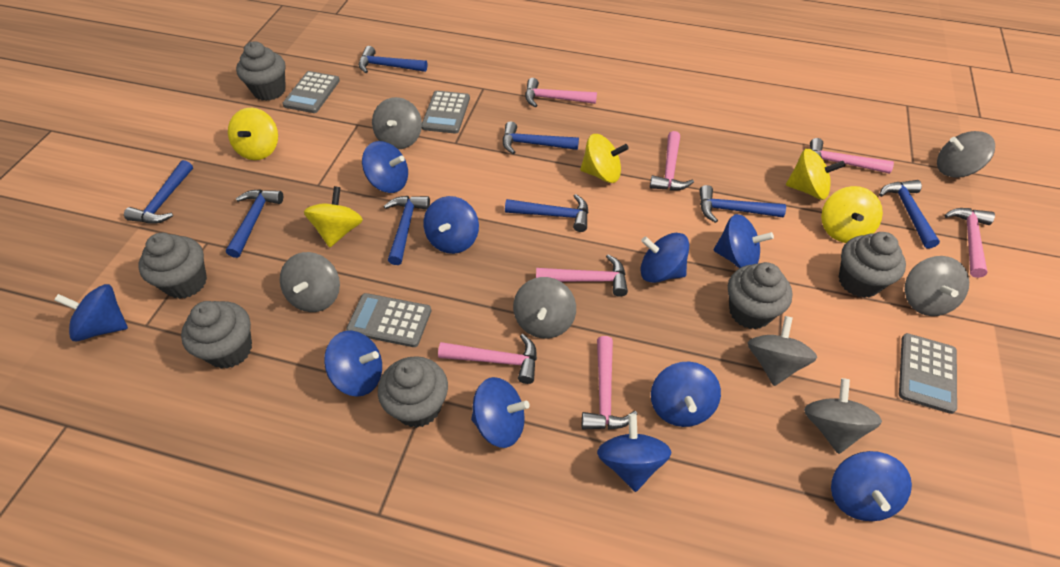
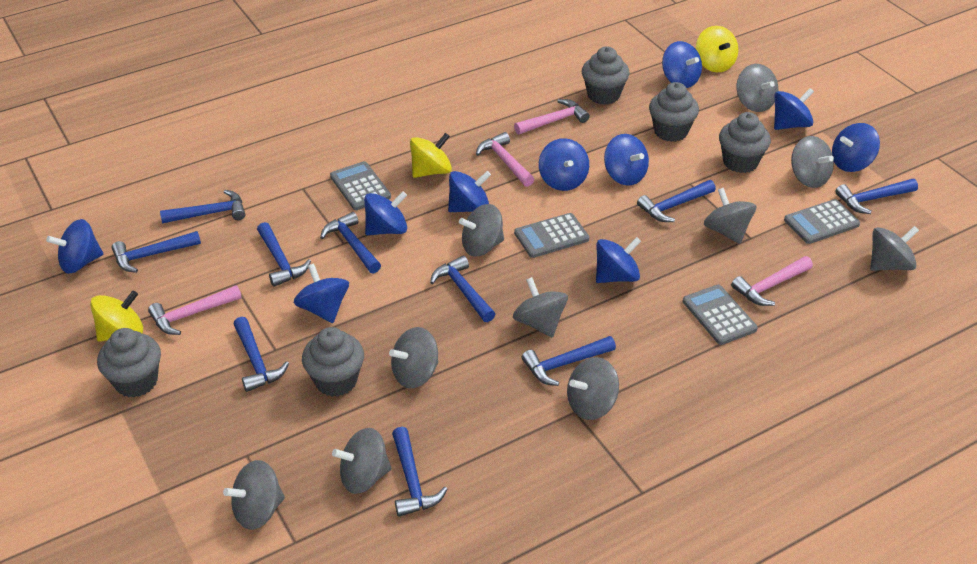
blue hammer: 8 -> 10
grey cupcake: 6 -> 5
grey spinning top: 7 -> 10
pink hammer: 7 -> 4
yellow spinning top: 5 -> 3

